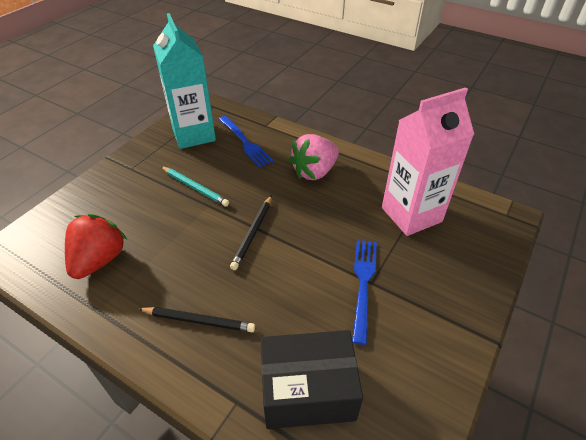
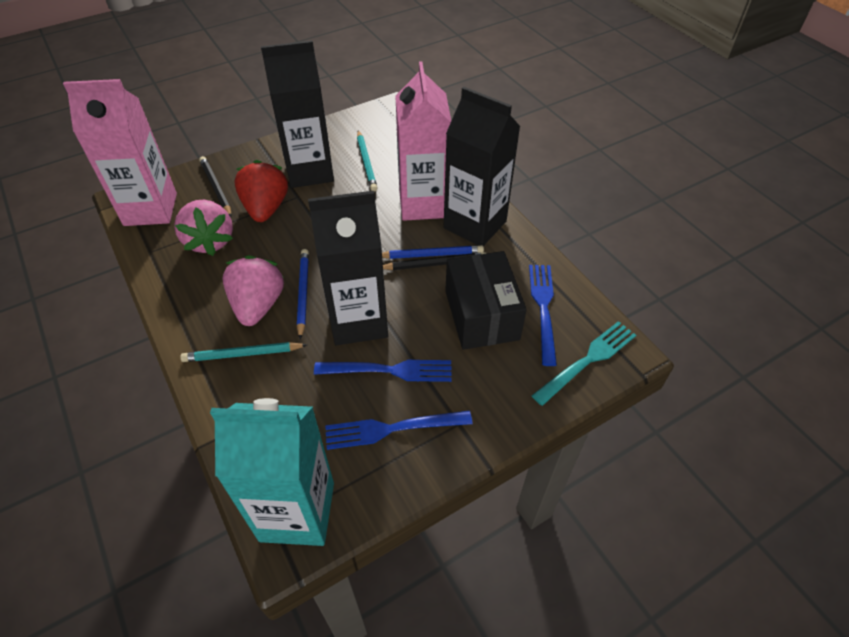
black carton: 0 -> 3
blue fork: 2 -> 3
blue pencil: 0 -> 2
pink carton: 1 -> 2
pink strawberry: 1 -> 2
turquoise fork: 0 -> 1
turquoise pencil: 1 -> 2

